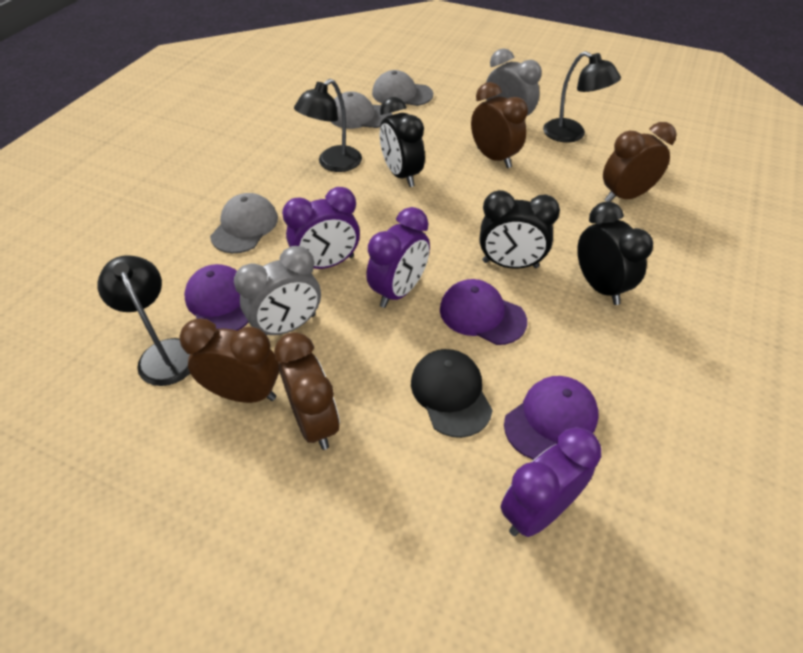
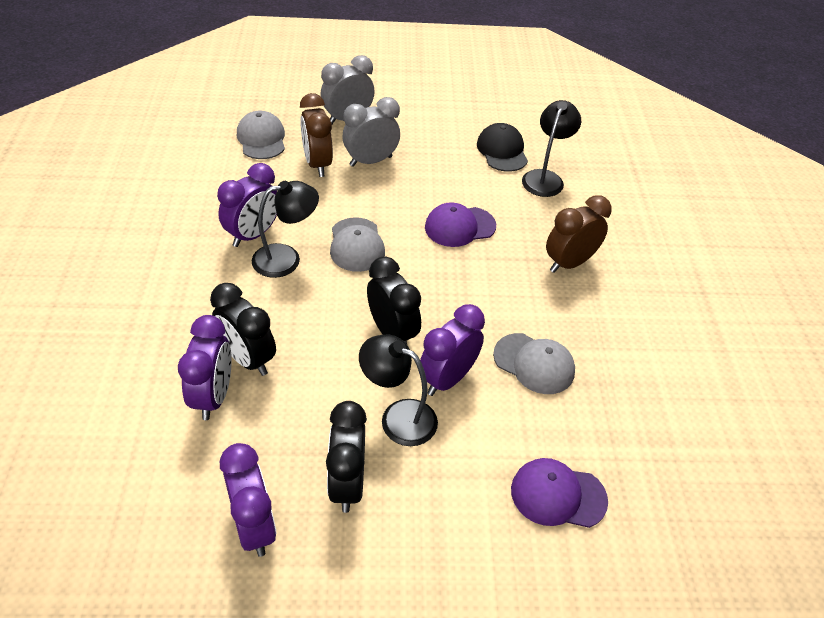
brown clock: 4 -> 2
purple cap: 3 -> 2
purple clock: 3 -> 4

